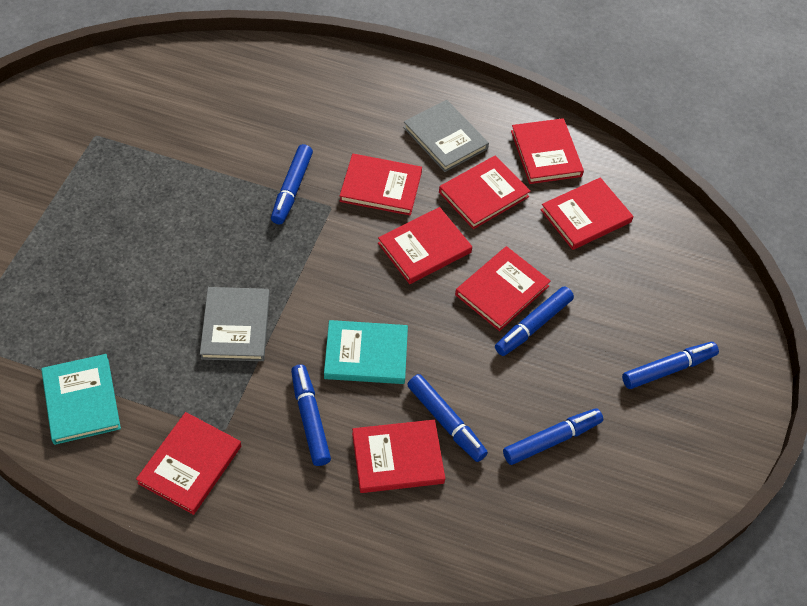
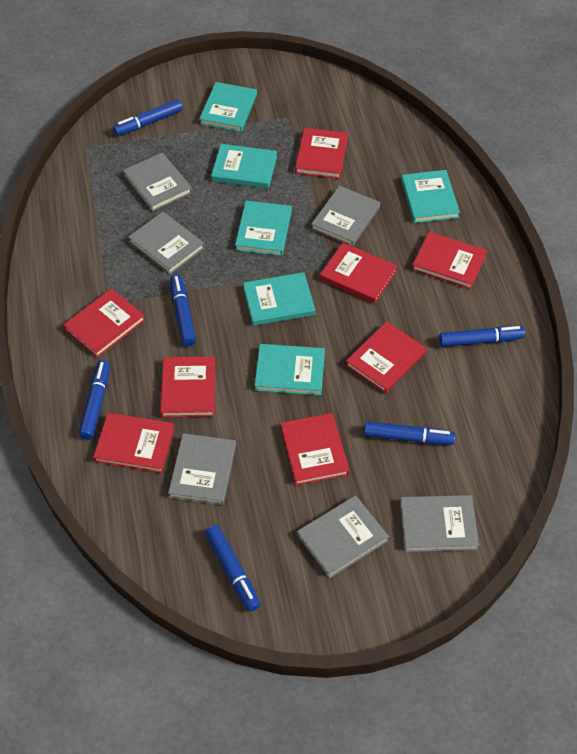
grey book: 2 -> 6
turquoise book: 2 -> 6

